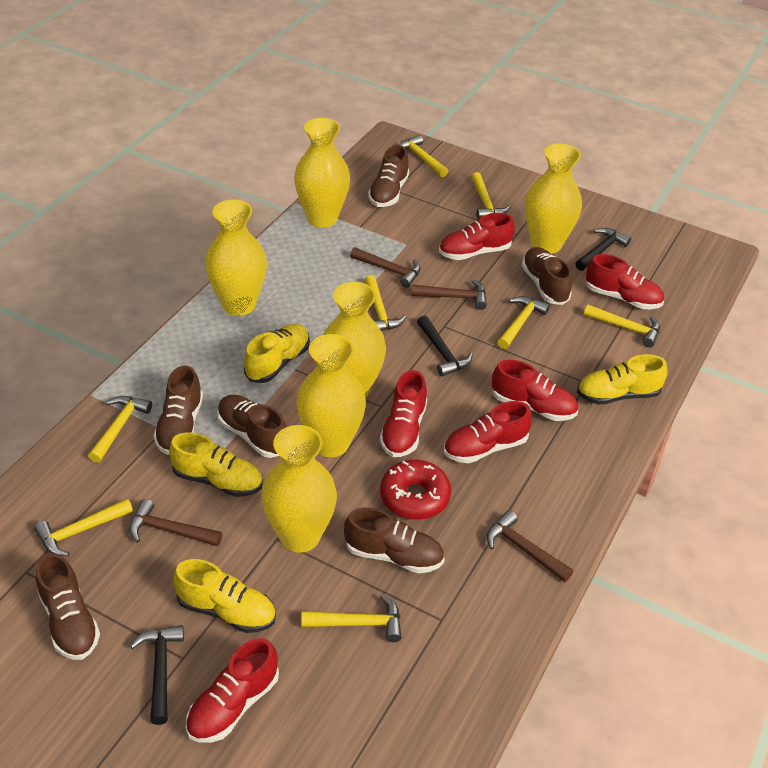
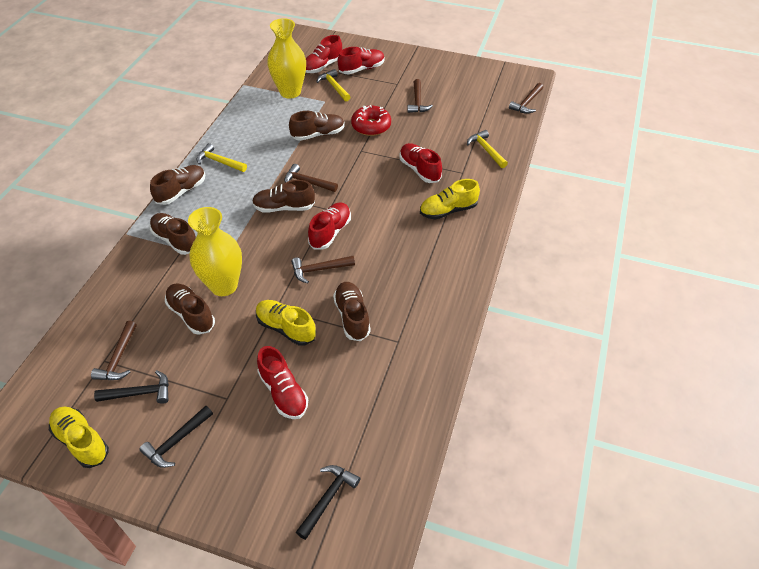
brown hammer: 4 -> 5
red shoe: 6 -> 5
yellow hammer: 8 -> 3
yellow shoe: 4 -> 3
yellow vase: 6 -> 2

